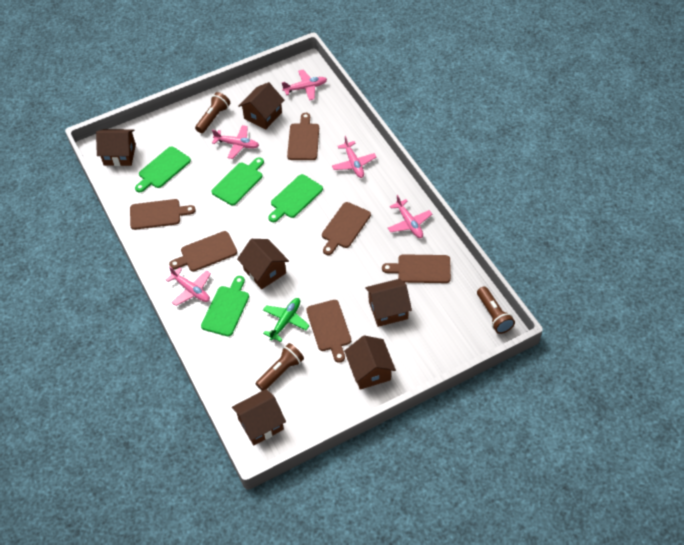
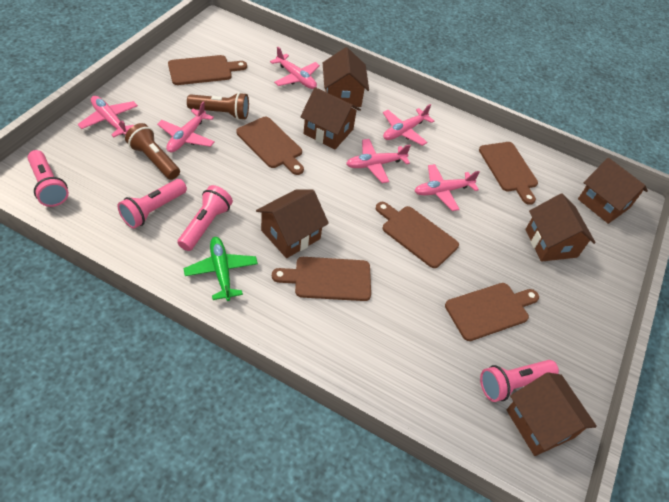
brown flashlight: 3 -> 2
green cutting board: 4 -> 0
pink flashlight: 0 -> 4
pink plane: 5 -> 6

